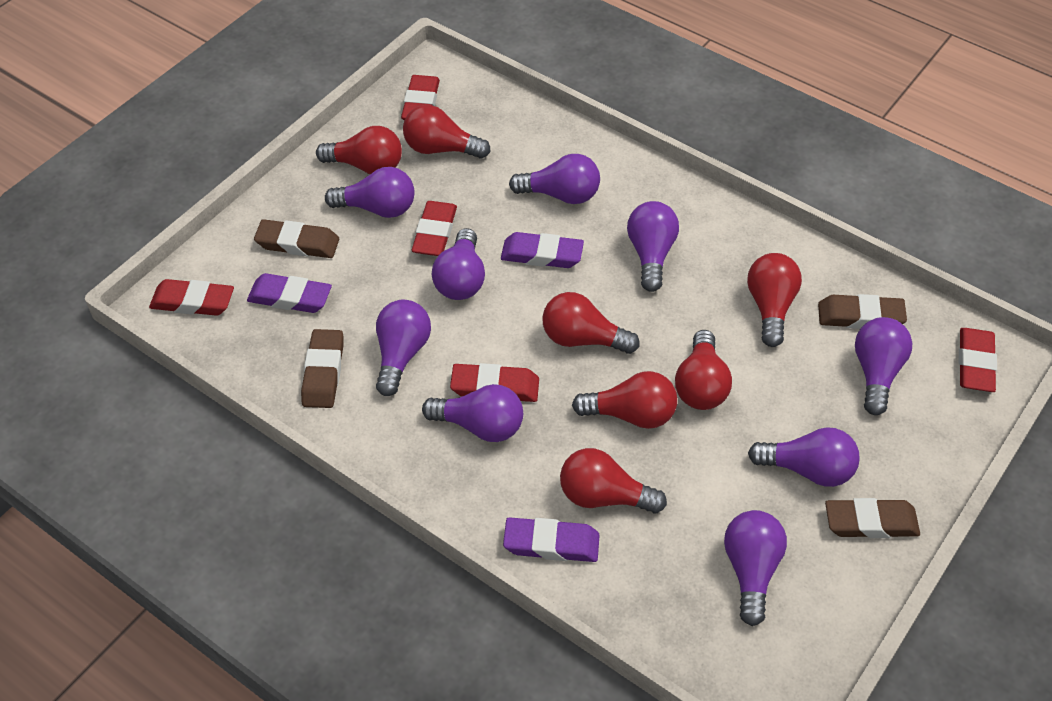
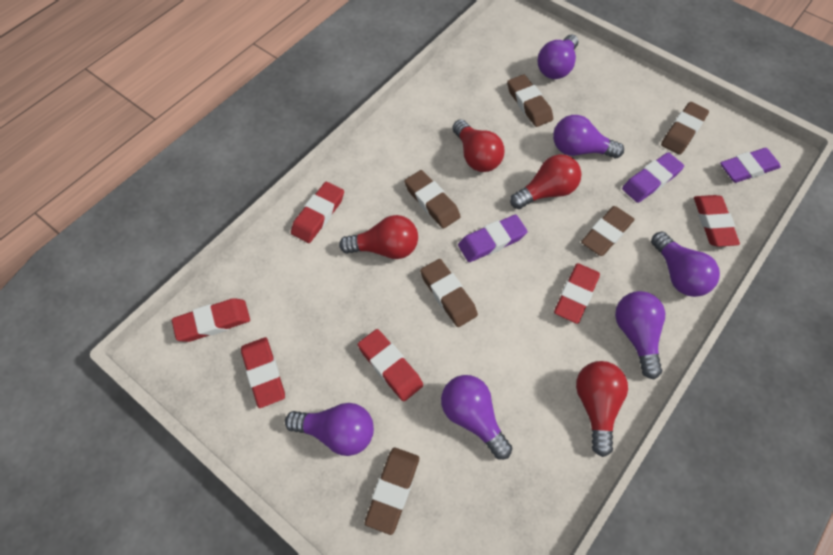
brown eraser: 4 -> 6
purple light bulb: 9 -> 6
red eraser: 5 -> 6
red light bulb: 7 -> 4

